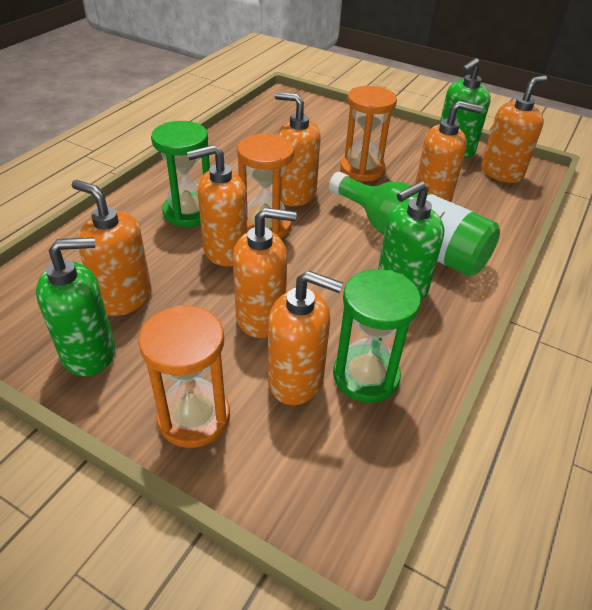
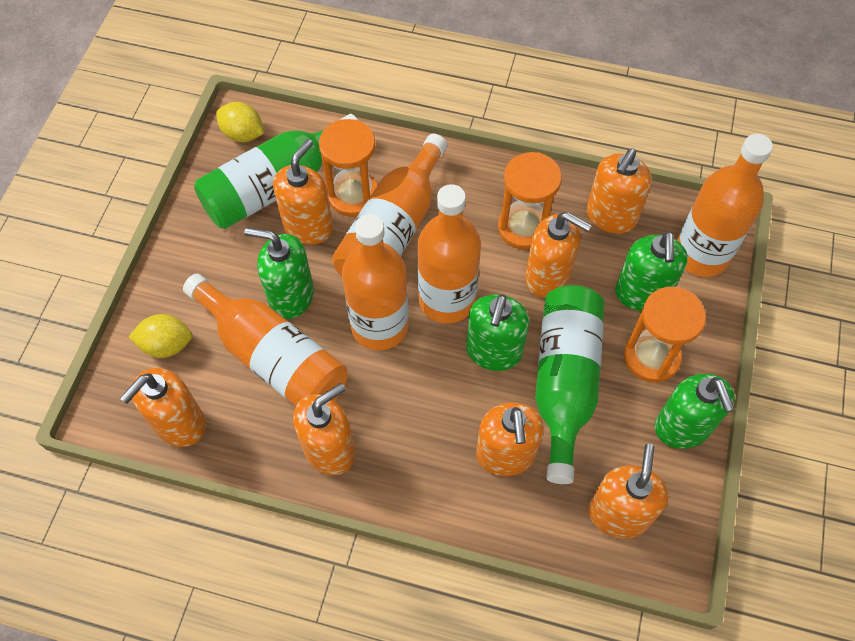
green bottle: 1 -> 2
green hourglass: 2 -> 0
green soap dispenser: 3 -> 4
orange bottle: 0 -> 5
yellow lemon: 0 -> 2

